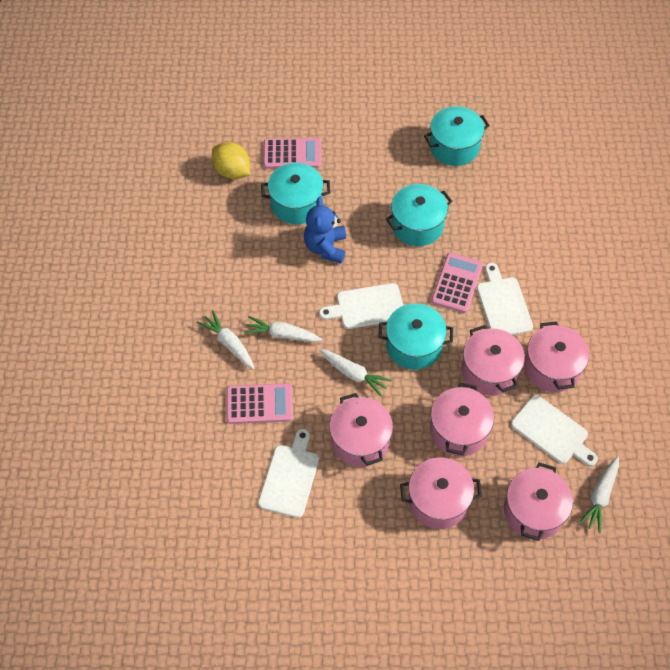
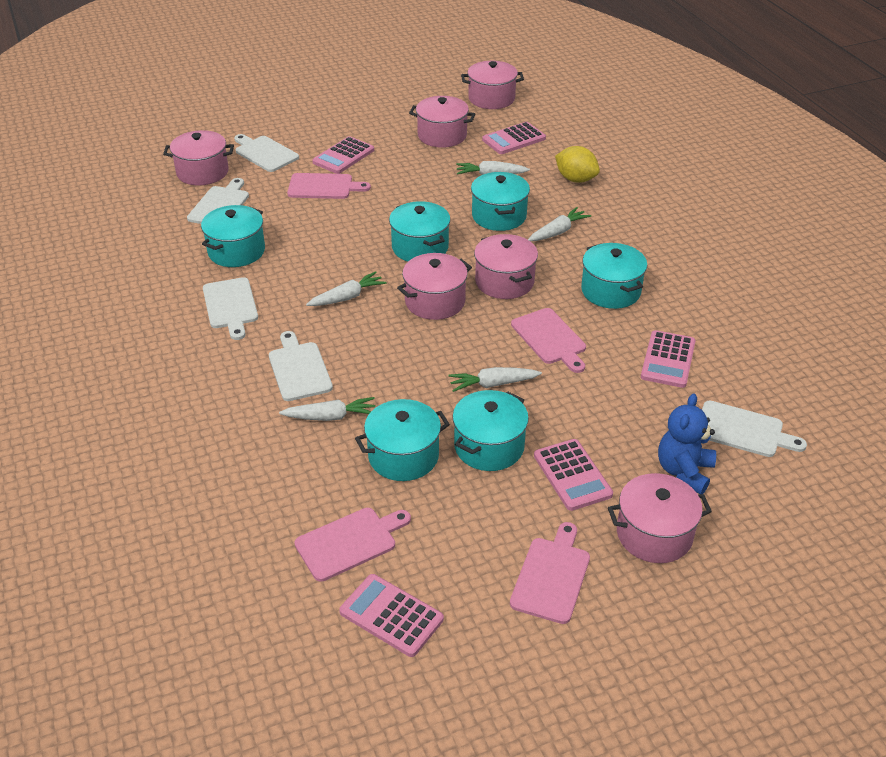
pink calculator: 3 -> 5
pink cutting board: 0 -> 4
turquoise pot: 4 -> 6
white carrot: 4 -> 5
white cutting board: 4 -> 5

